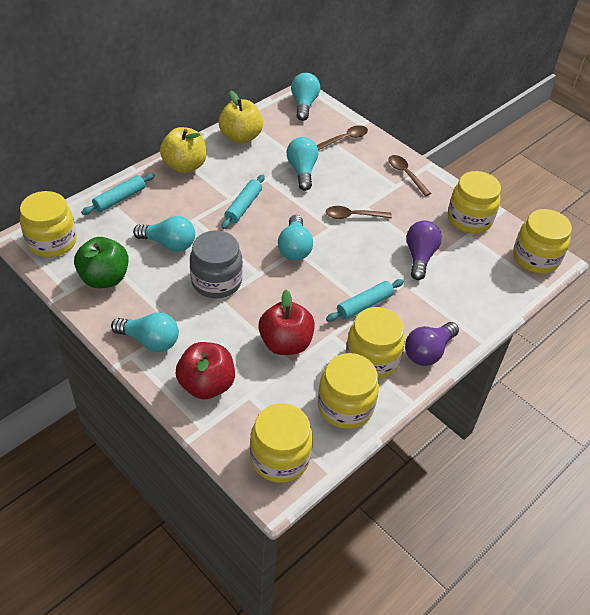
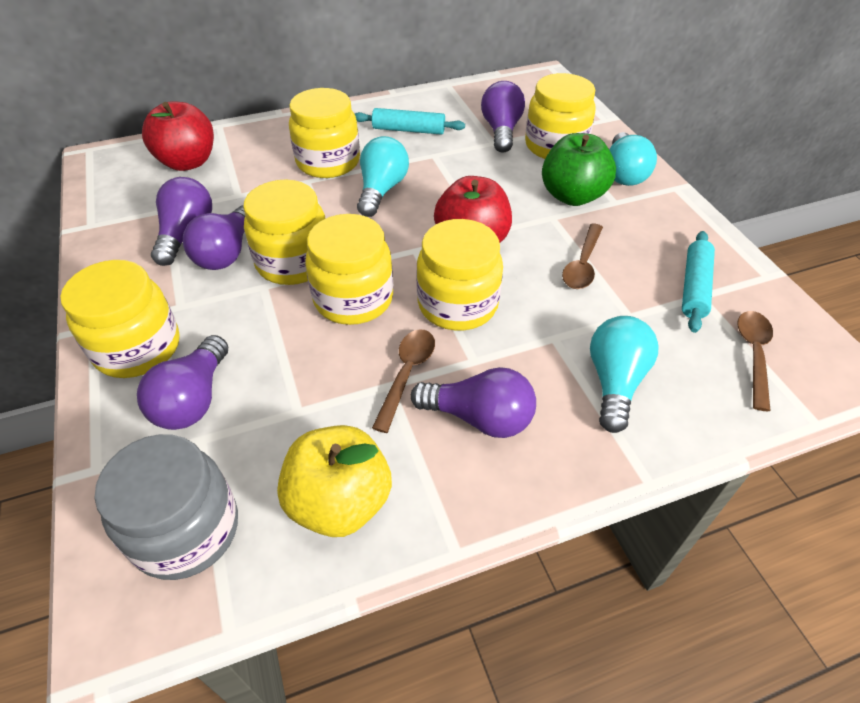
purple light bulb: 2 -> 5
turquoise light bulb: 5 -> 3
turquoise rolling pin: 3 -> 2
yellow apple: 2 -> 1

